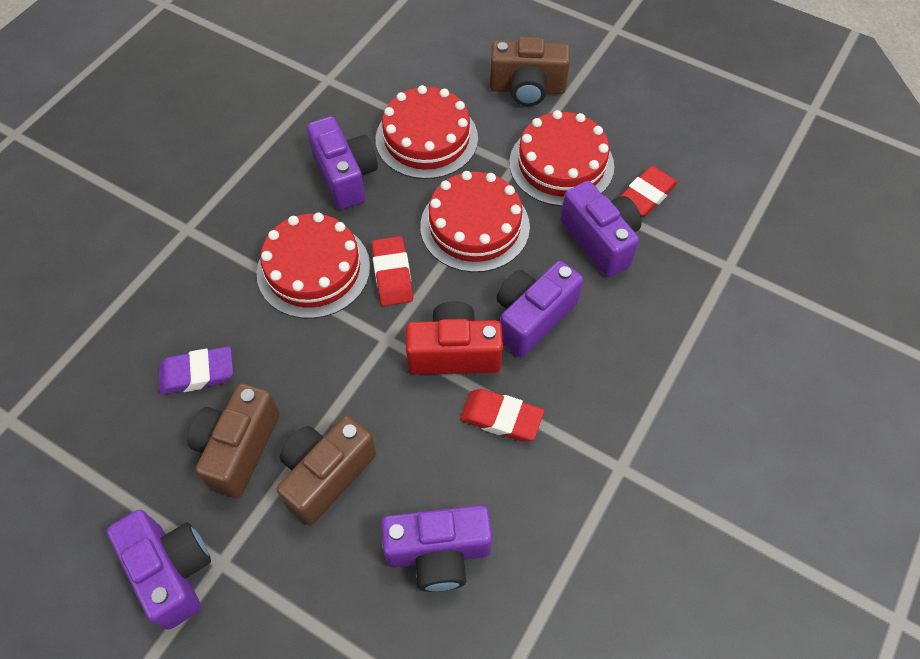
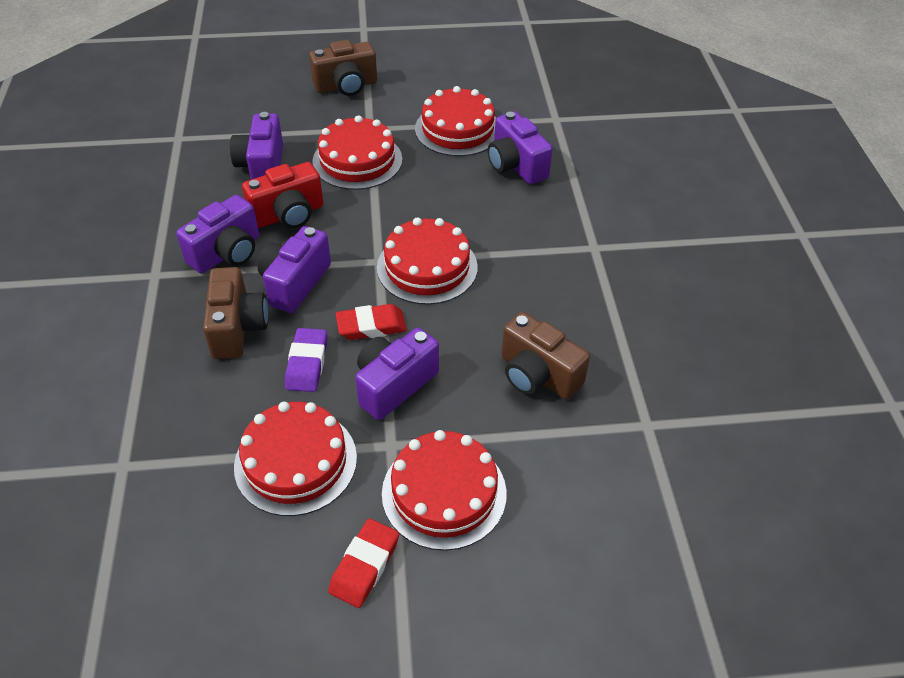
red cake: 4 -> 5
red eraser: 3 -> 2

